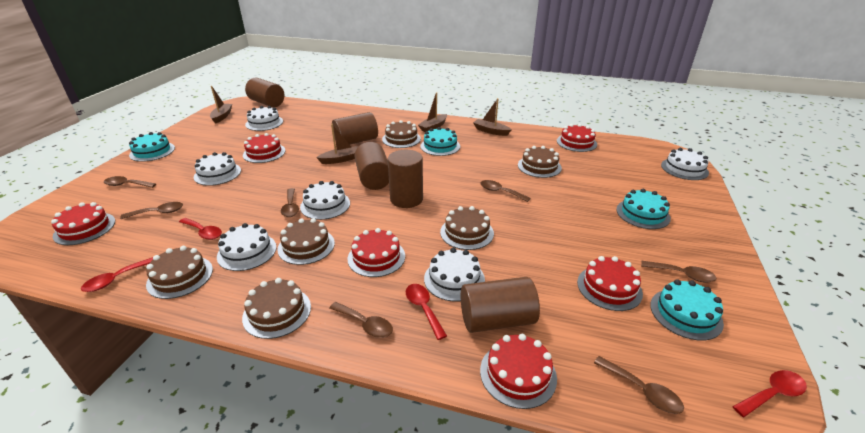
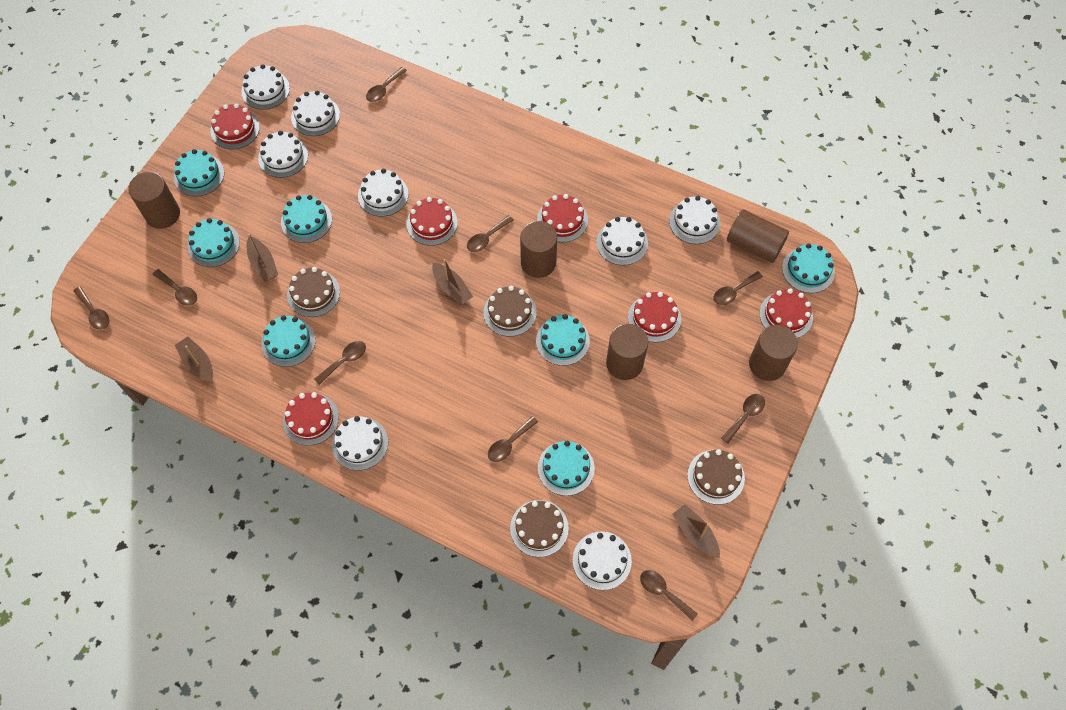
brown cake: 6 -> 4
brown spoon: 7 -> 9
red spoon: 4 -> 0
turquoise cake: 4 -> 7
white cake: 6 -> 8

